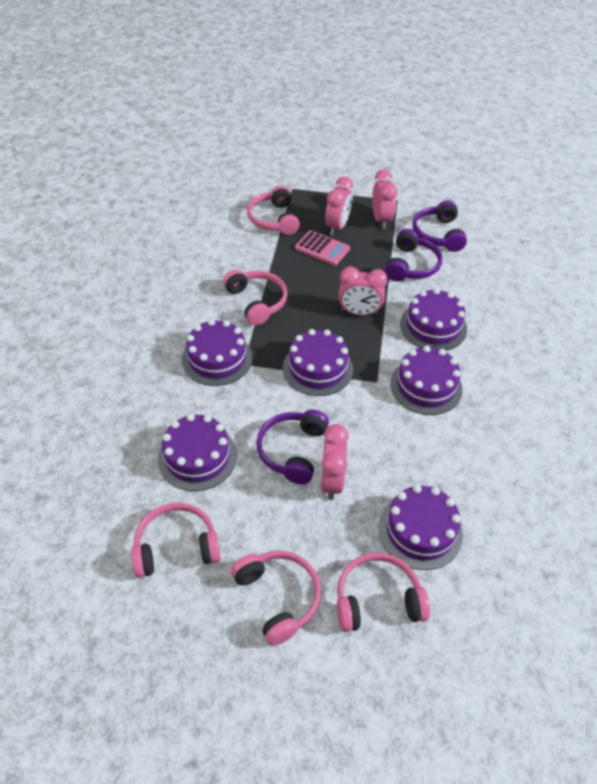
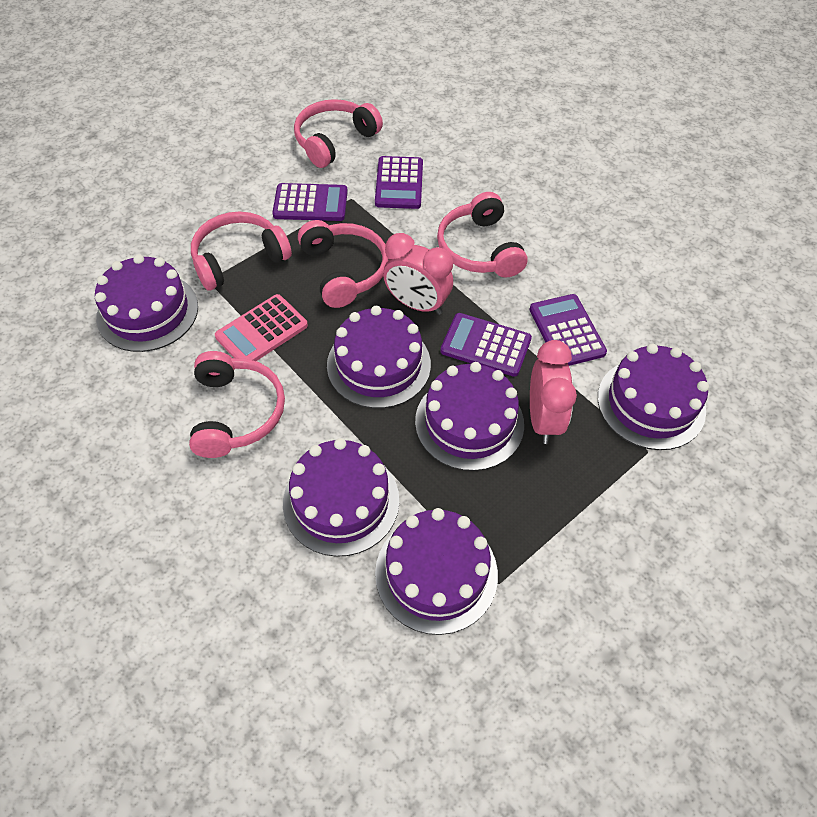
pink clock: 4 -> 2
purple calculator: 0 -> 4
purple headphones: 3 -> 0

